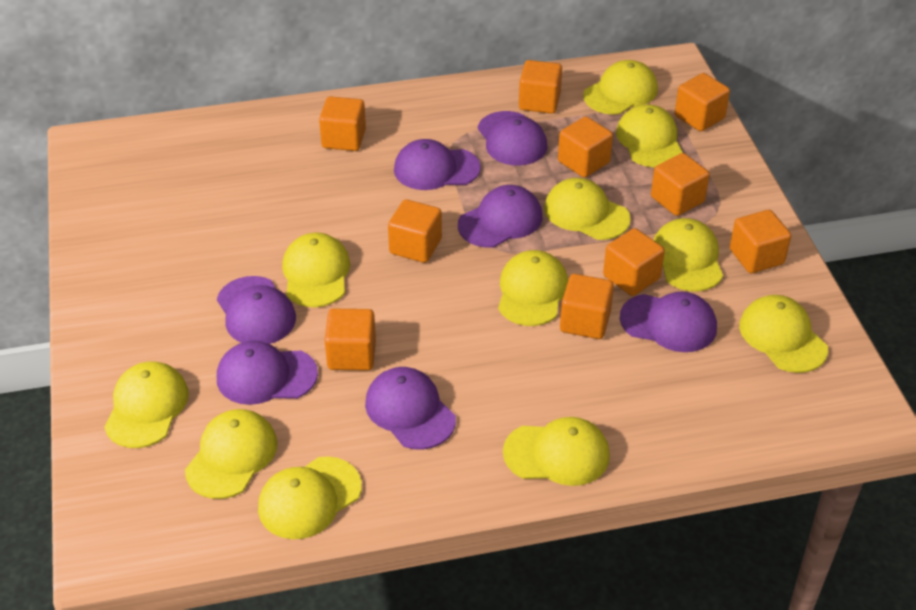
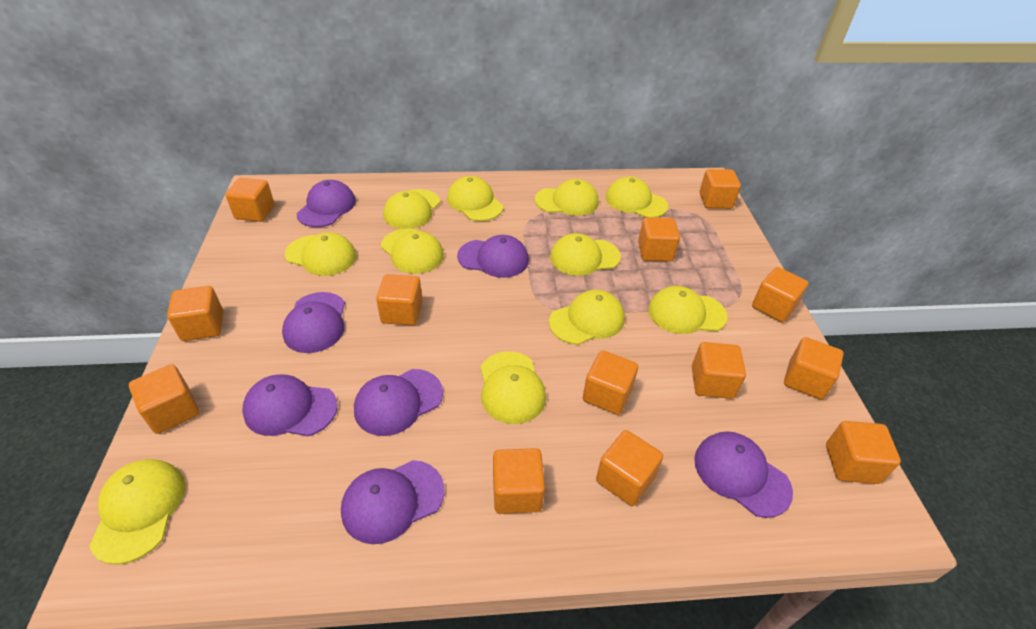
orange cube: 10 -> 13

